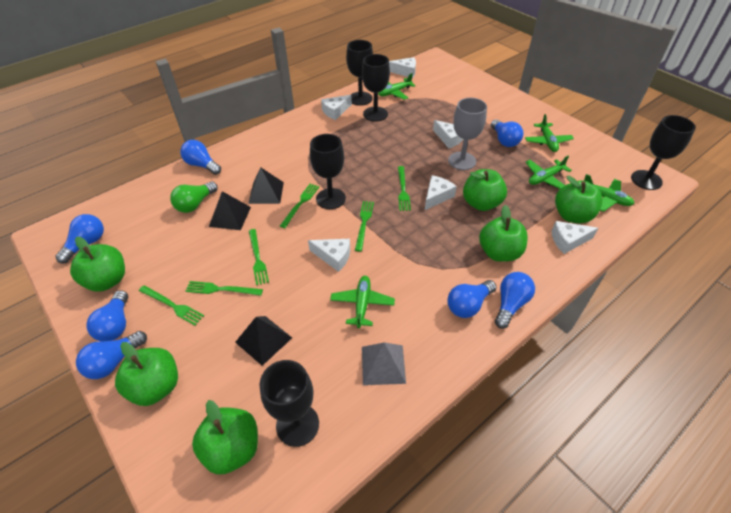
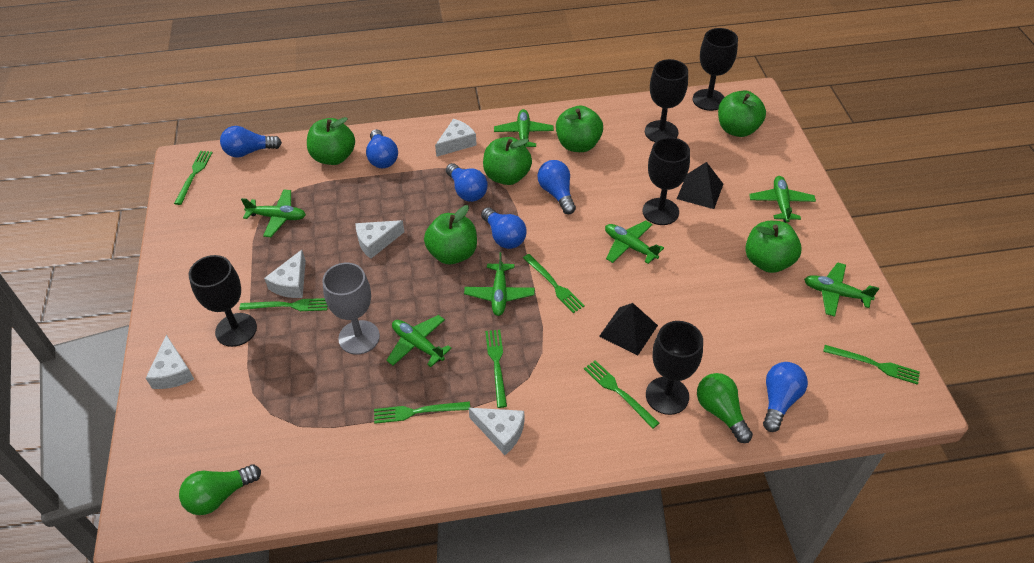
black pyramid: 3 -> 2
blue light bulb: 7 -> 6
green fork: 6 -> 7
green light bulb: 1 -> 2
green plane: 5 -> 7
grey pyramid: 1 -> 0
white cheese: 6 -> 5

